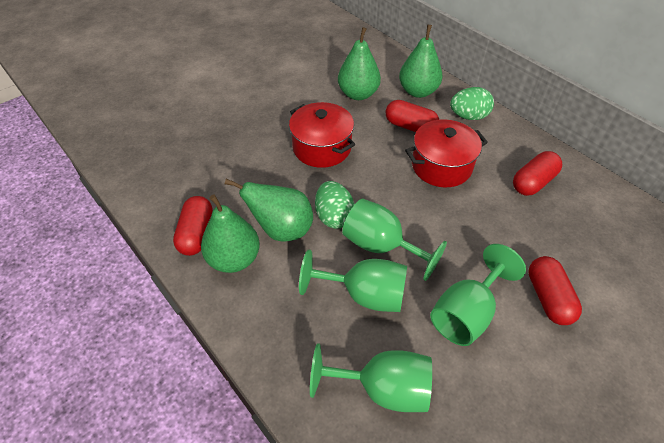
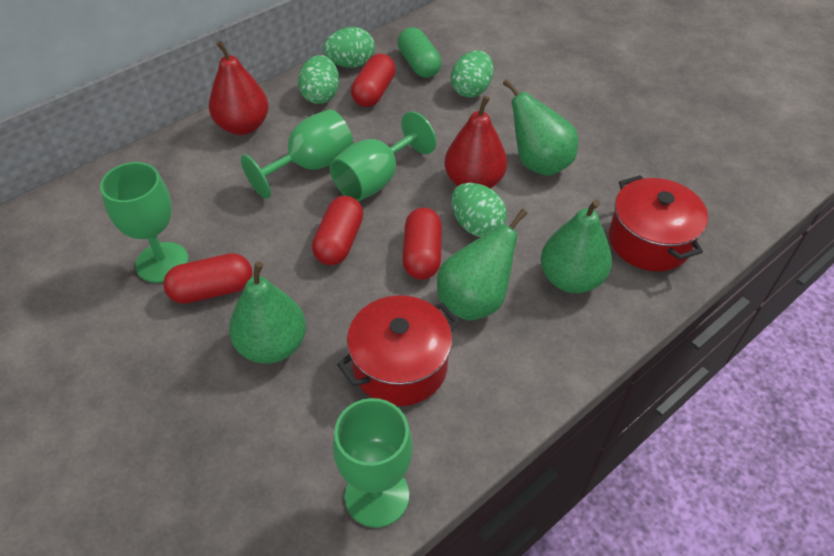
green capsule: 0 -> 1
green egg: 2 -> 4
red pear: 0 -> 2

